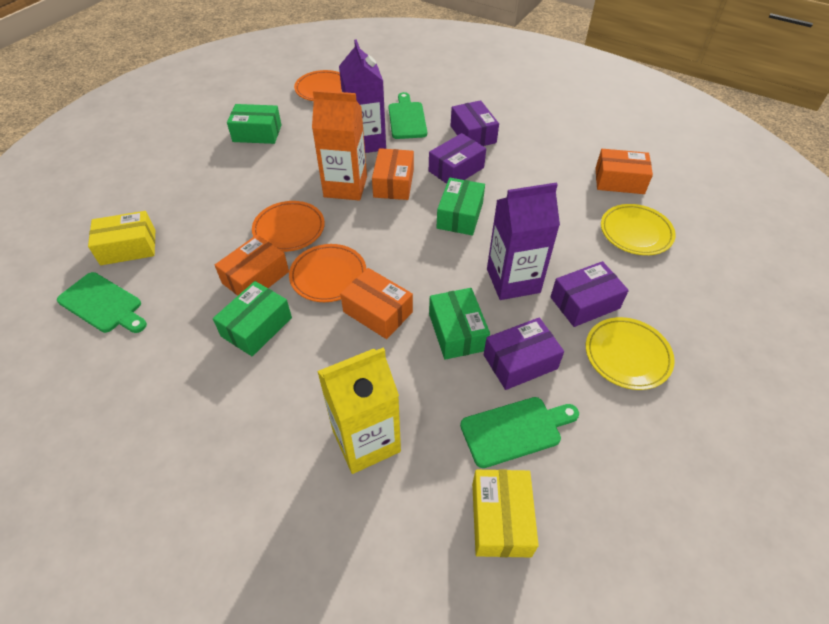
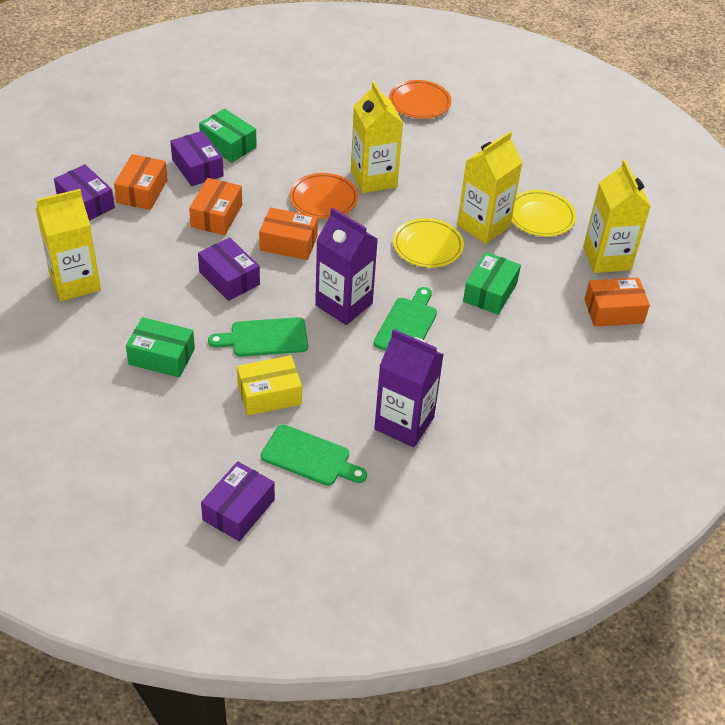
green box: 4 -> 3
orange carton: 1 -> 0
orange plate: 3 -> 2
yellow box: 2 -> 1
yellow carton: 1 -> 4

